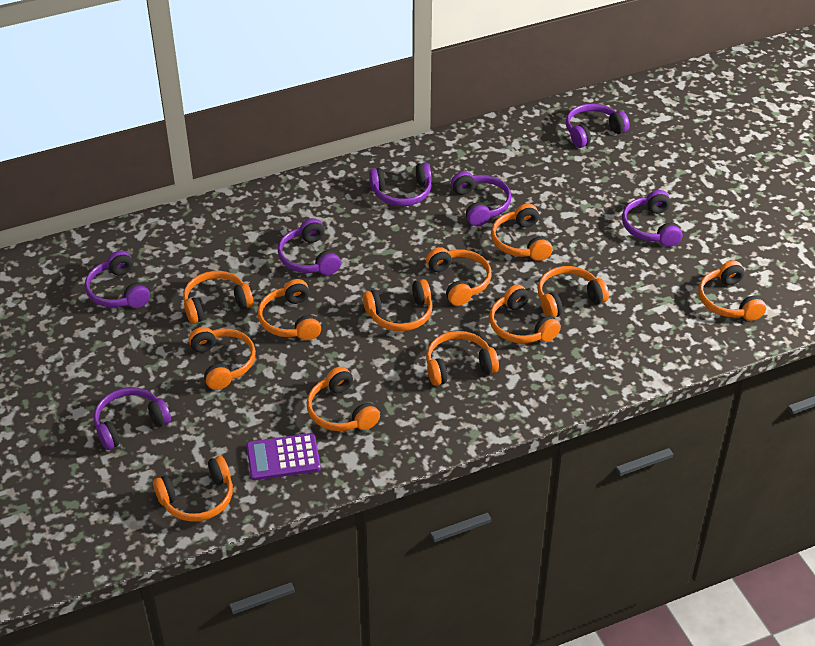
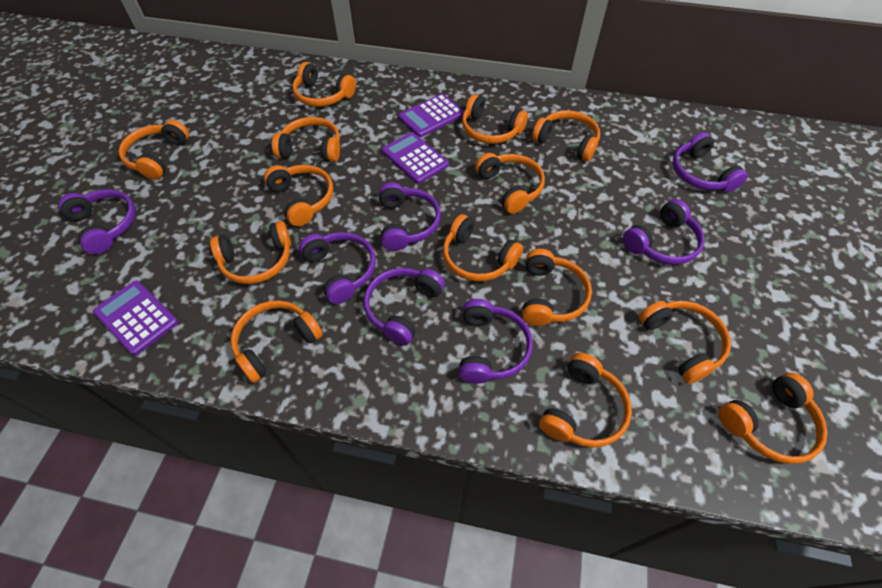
orange headphones: 12 -> 14
purple calculator: 1 -> 3

